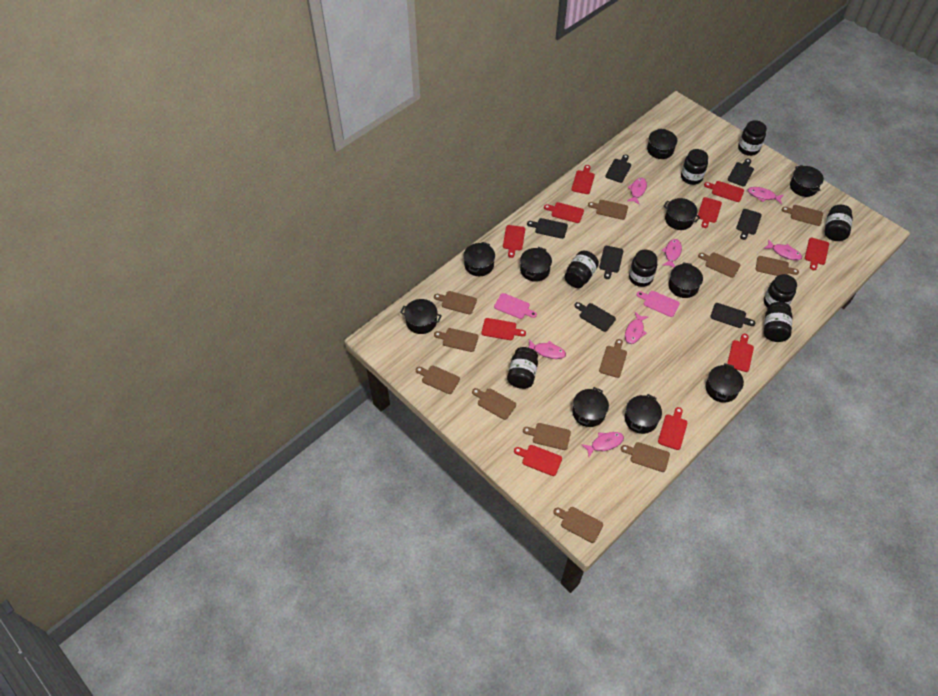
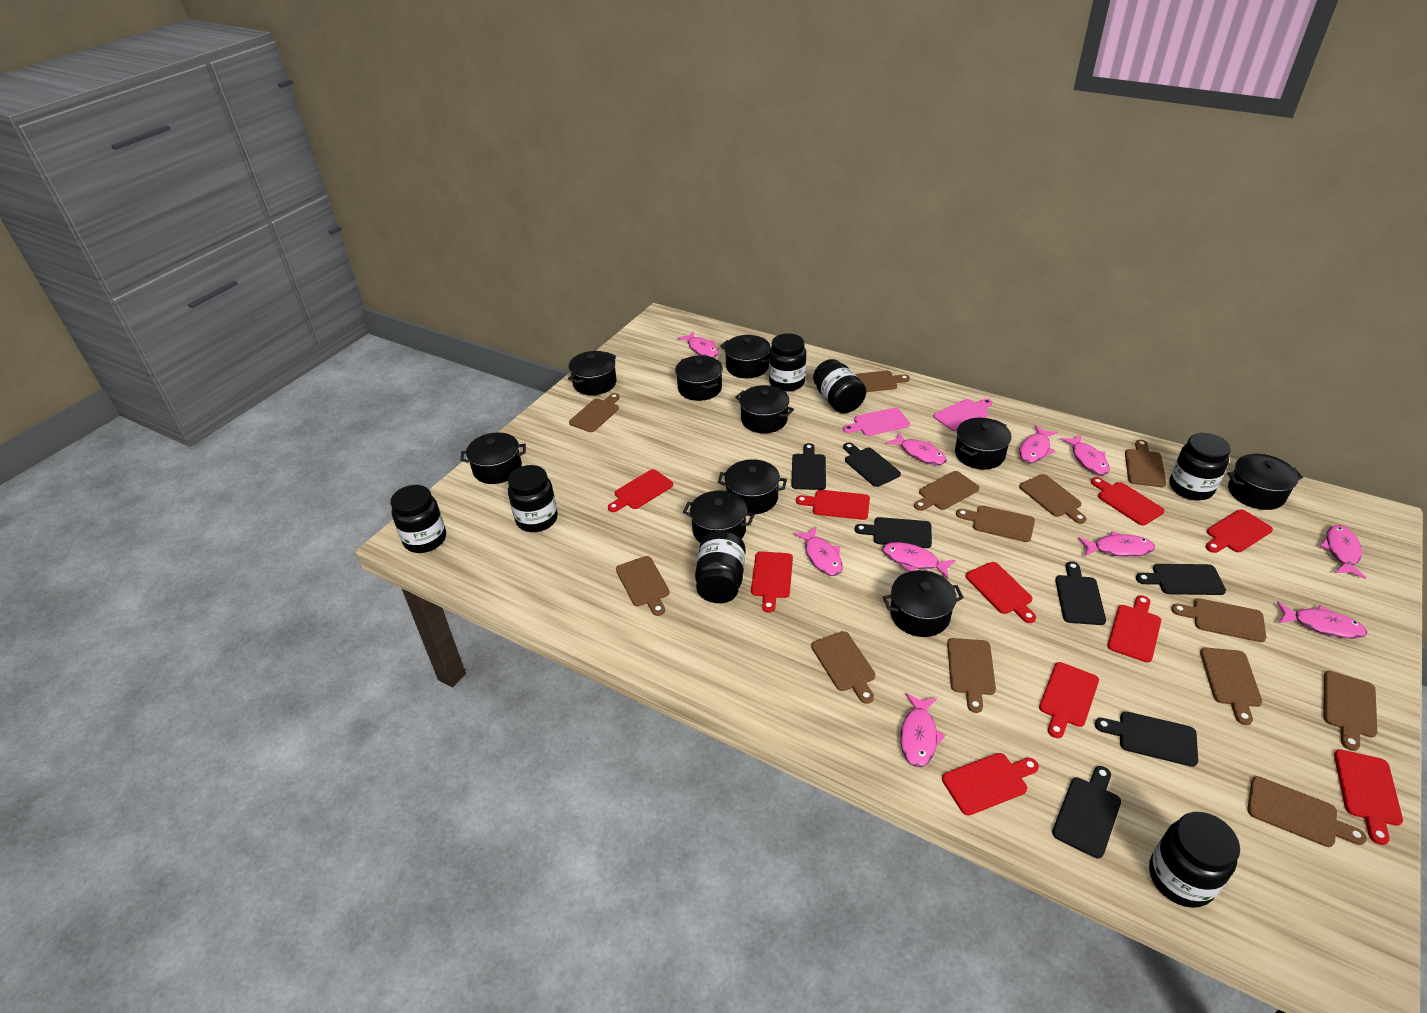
black jar: 8 -> 7
brown cutting board: 12 -> 13
pink fish: 7 -> 10

